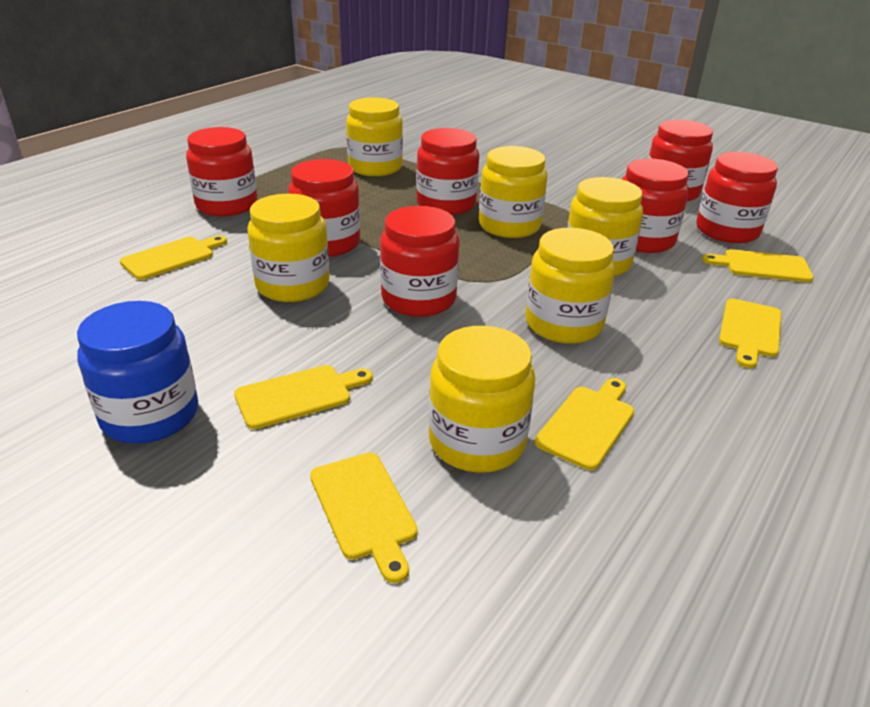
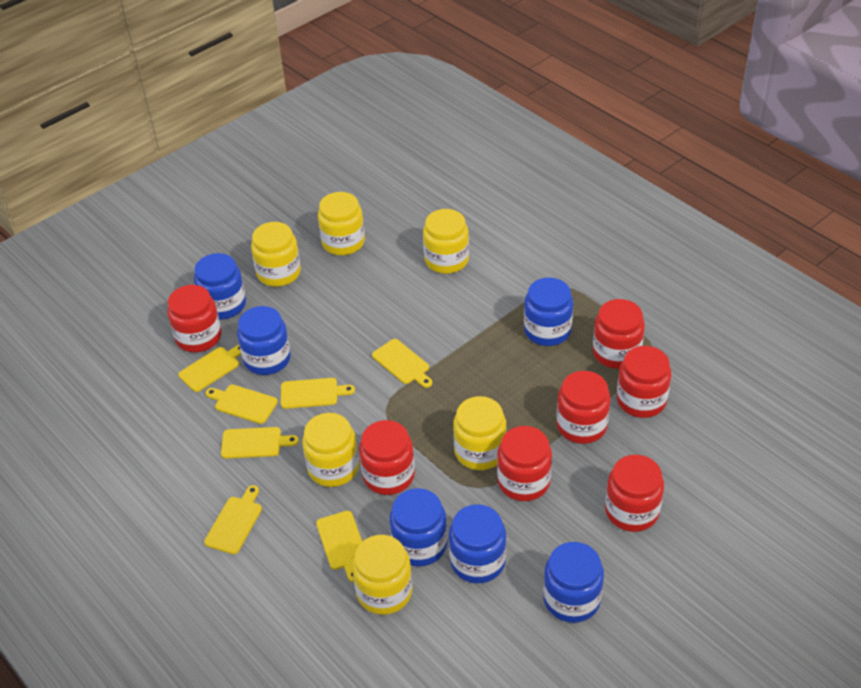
blue jar: 1 -> 6
yellow cutting board: 6 -> 7

